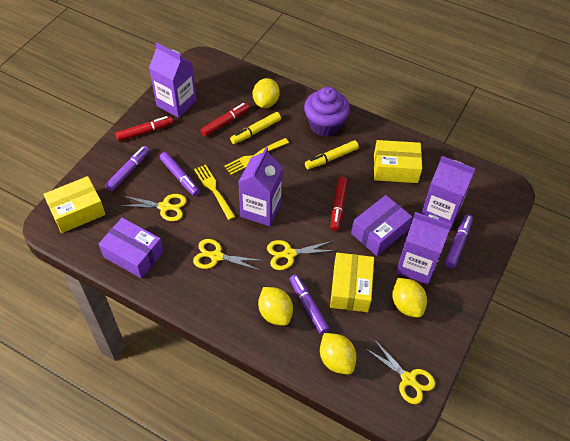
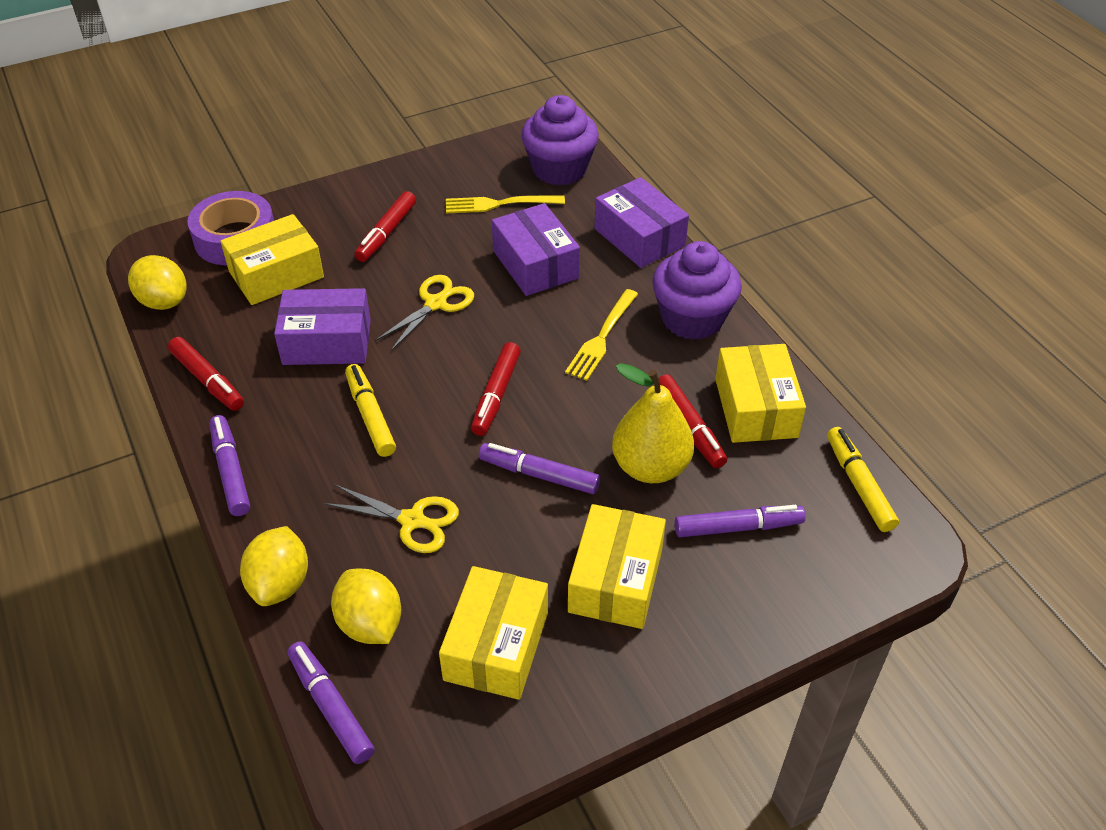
purple box: 2 -> 3
purple carton: 4 -> 0
purple cupcake: 1 -> 2
purple tape: 0 -> 1
red marker: 3 -> 4
yellow box: 3 -> 4
yellow lemon: 4 -> 3
yellow pear: 0 -> 1
yellow scissors: 4 -> 2

